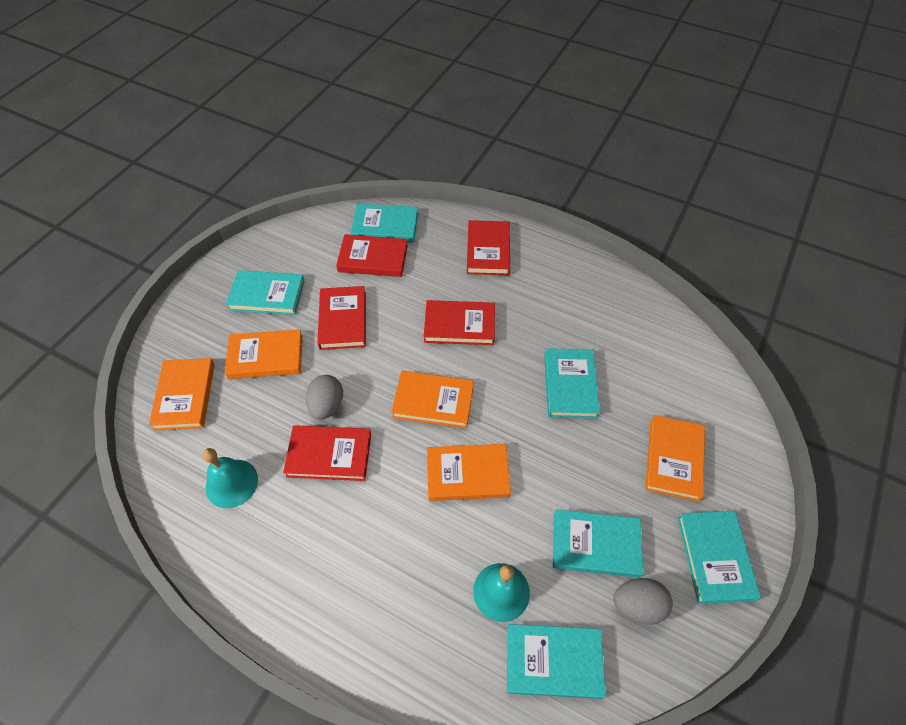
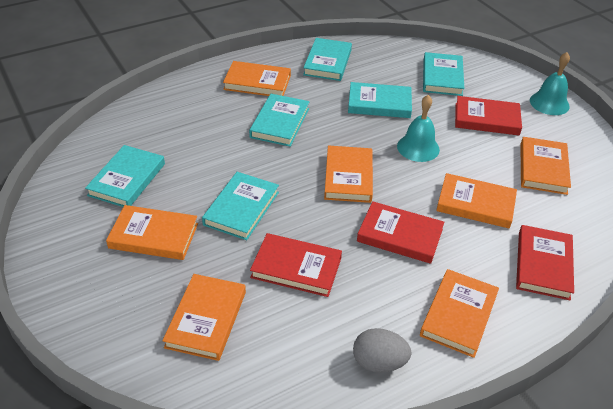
grey egg: 2 -> 1
orange book: 5 -> 7
red book: 5 -> 4

